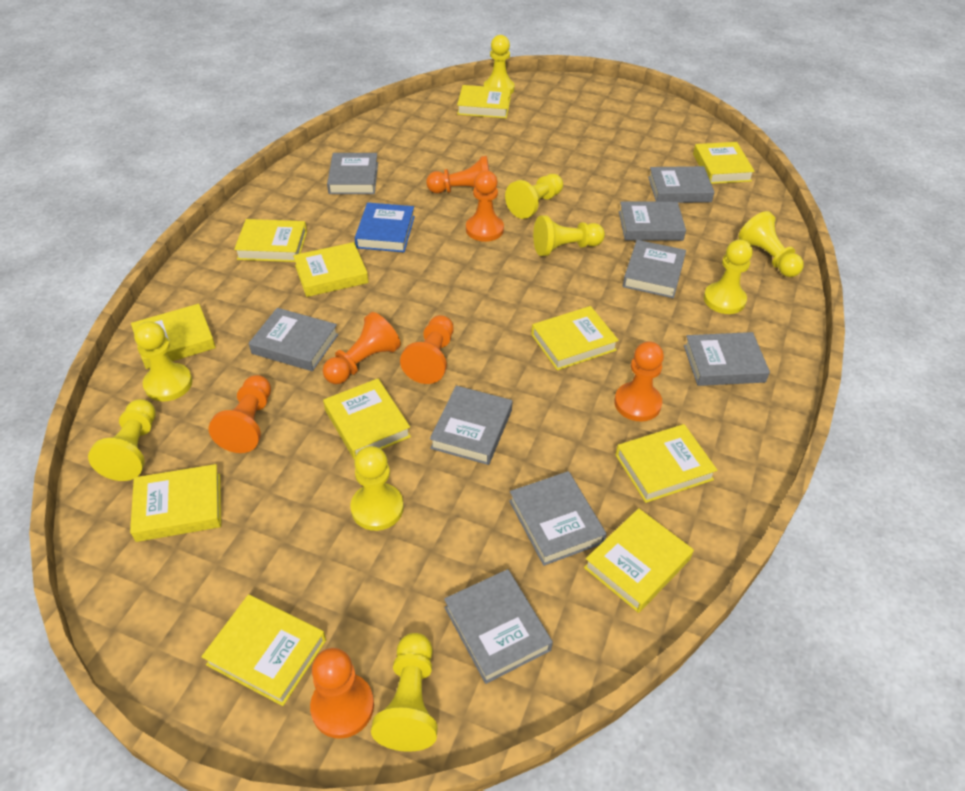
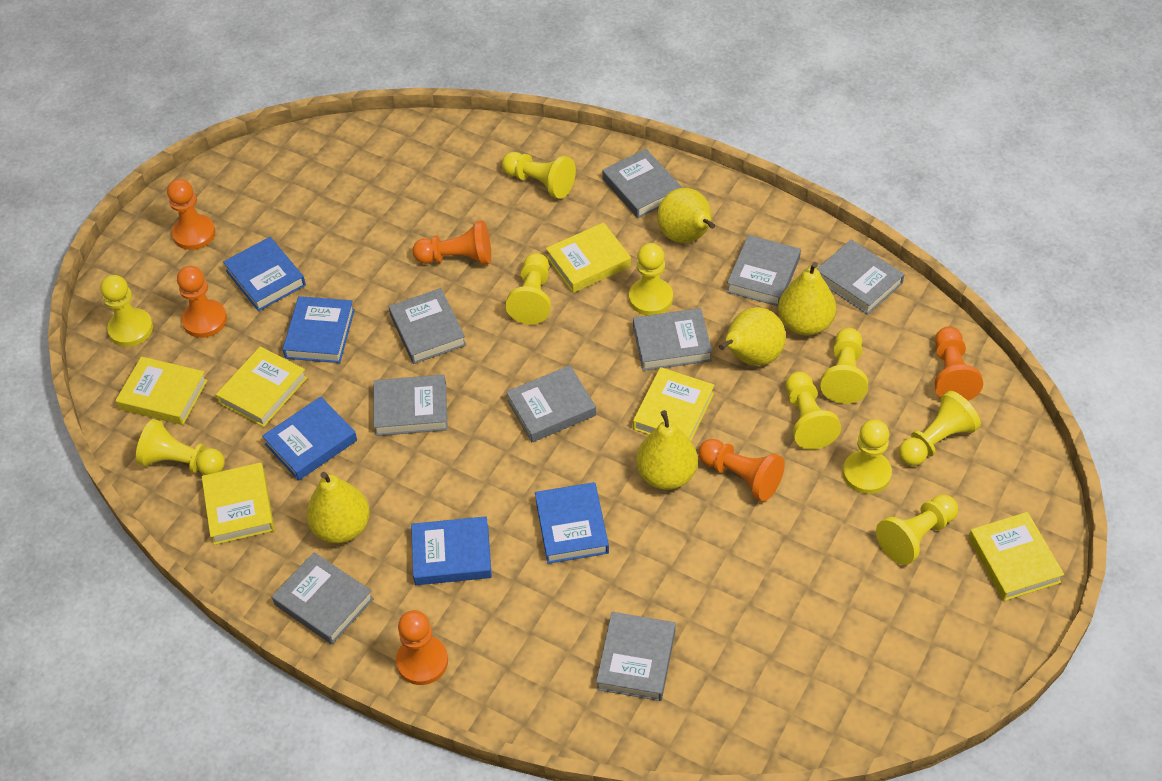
blue book: 1 -> 5
orange pawn: 7 -> 6
yellow book: 11 -> 6
yellow pawn: 9 -> 10
yellow pear: 0 -> 5

